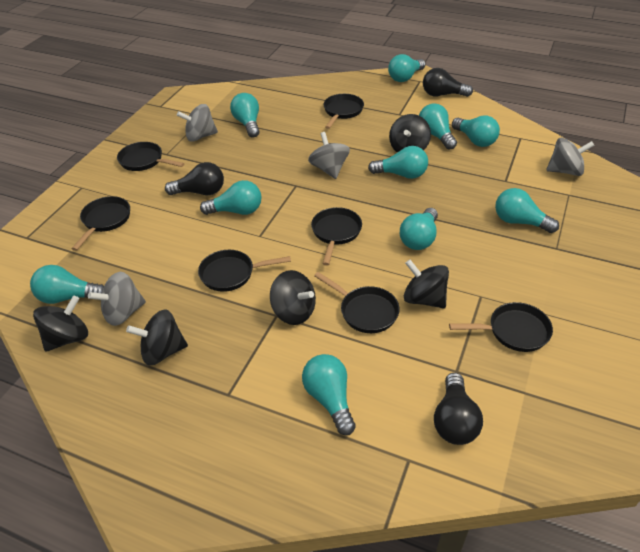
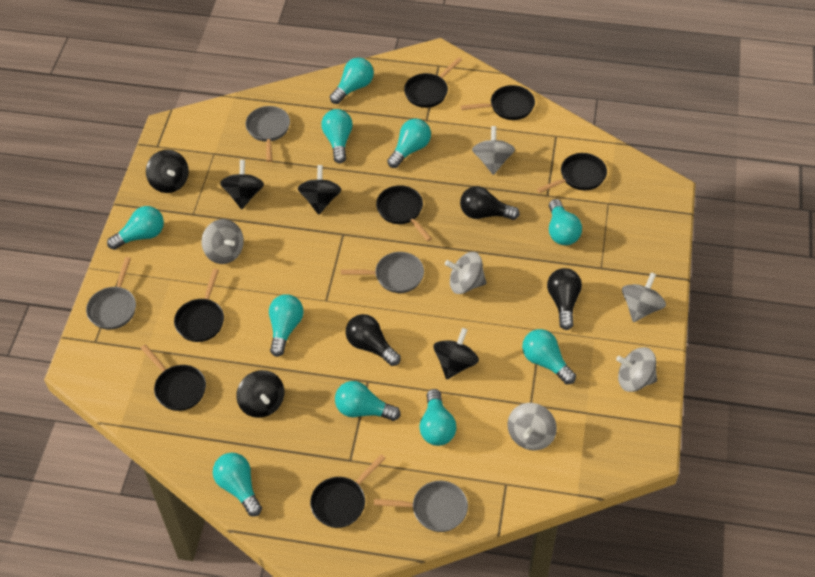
grey pan: 0 -> 4
grey spinning top: 4 -> 6

